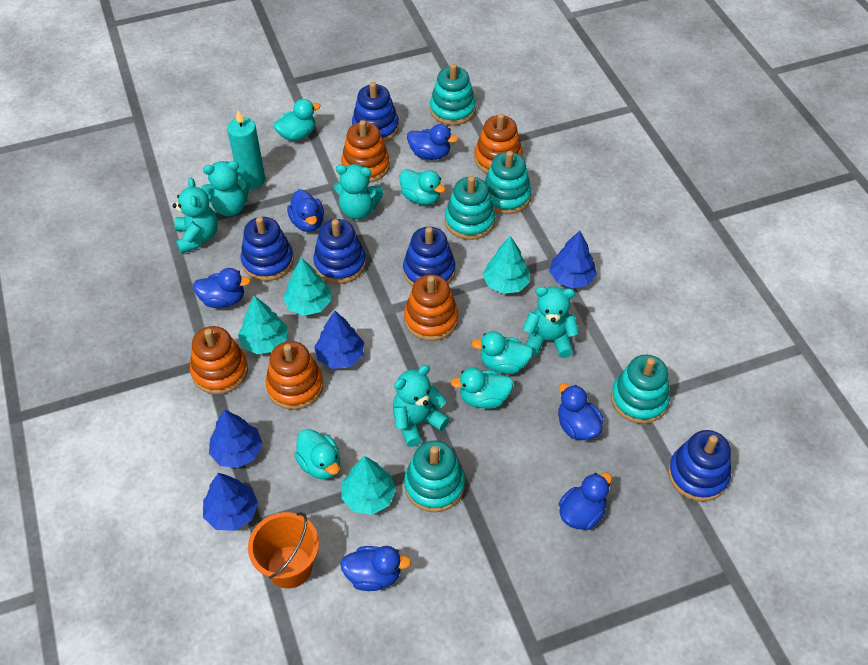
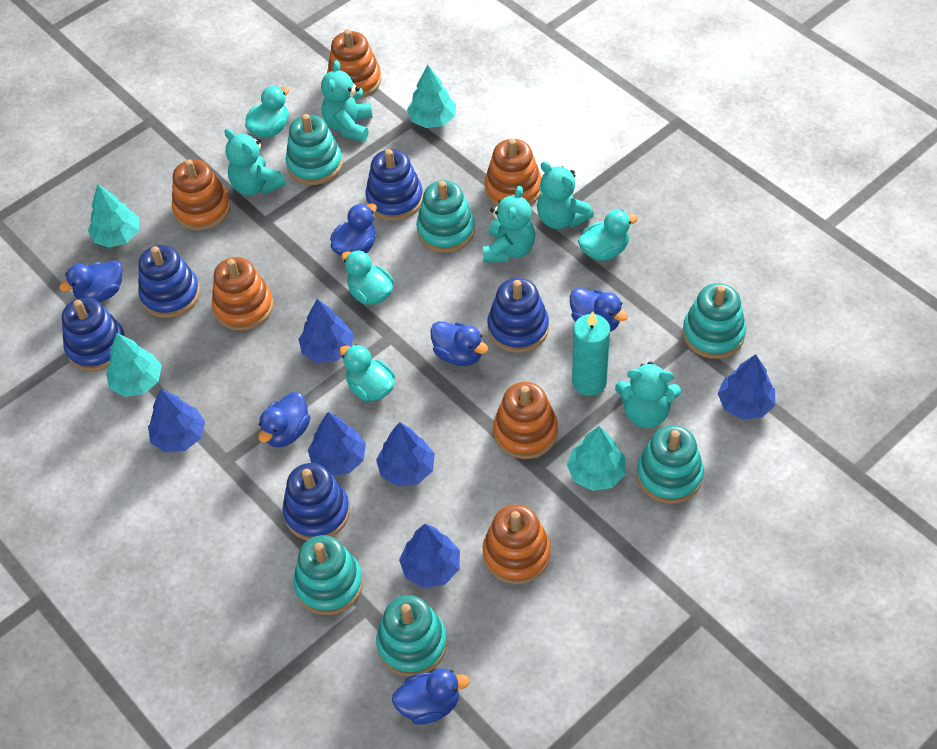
blue tree: 4 -> 6
orange bucket: 1 -> 0
orange stacking toy: 5 -> 6
turquoise duck: 5 -> 4
turquoise stacking toy: 5 -> 6

